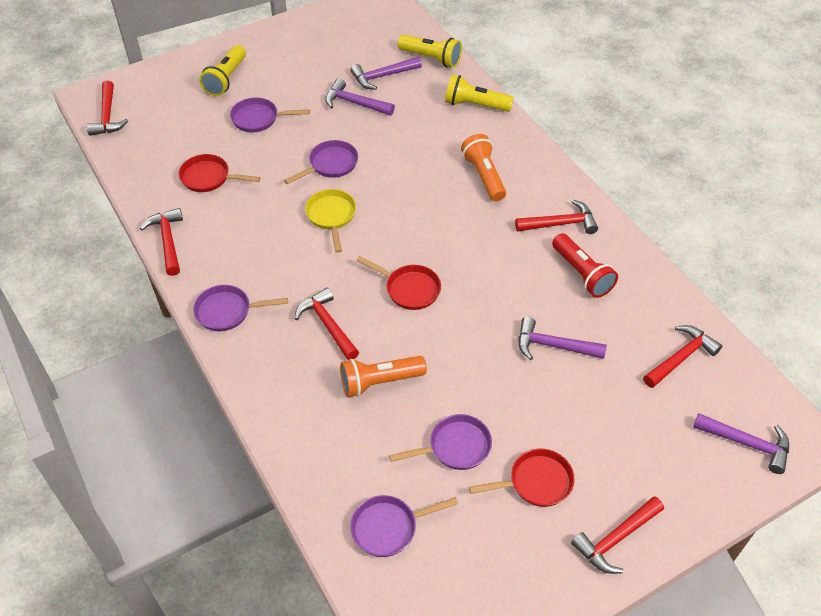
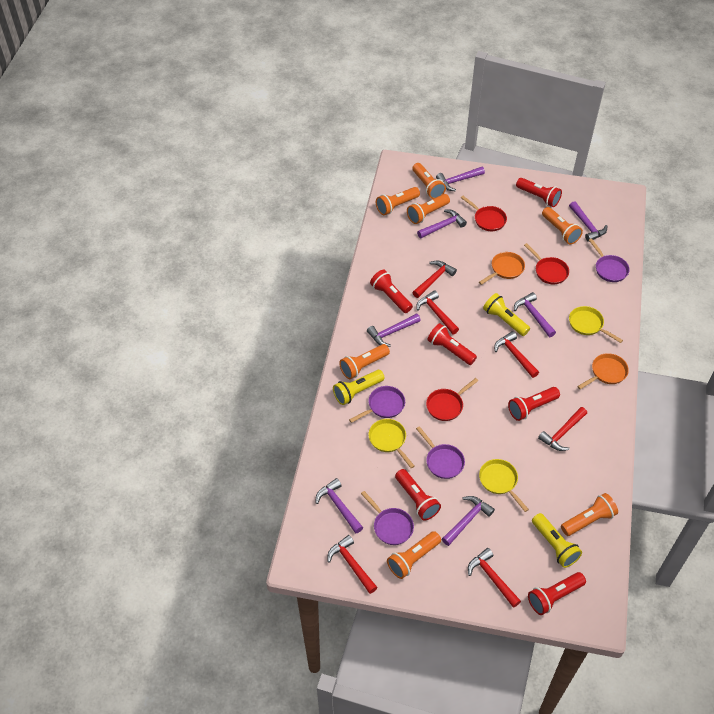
orange flashlight: 2 -> 7
orange pan: 0 -> 2
purple hammer: 4 -> 7
purple pan: 5 -> 4
red flashlight: 1 -> 6
yellow pan: 1 -> 3

